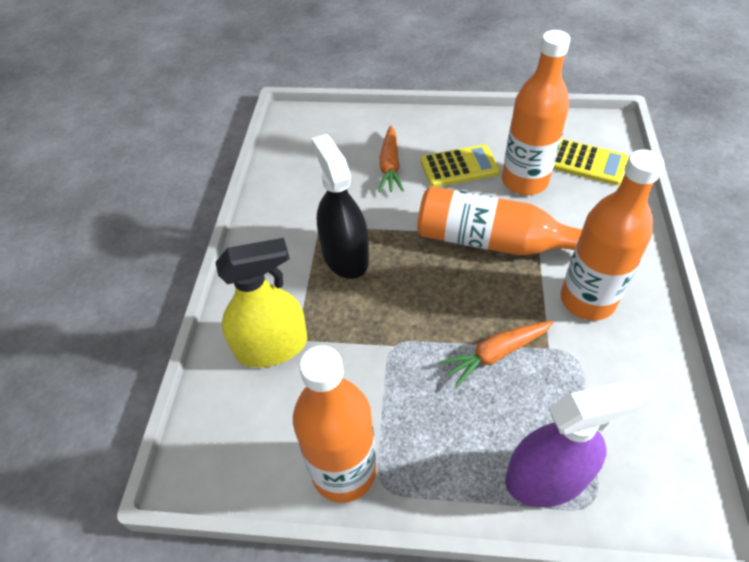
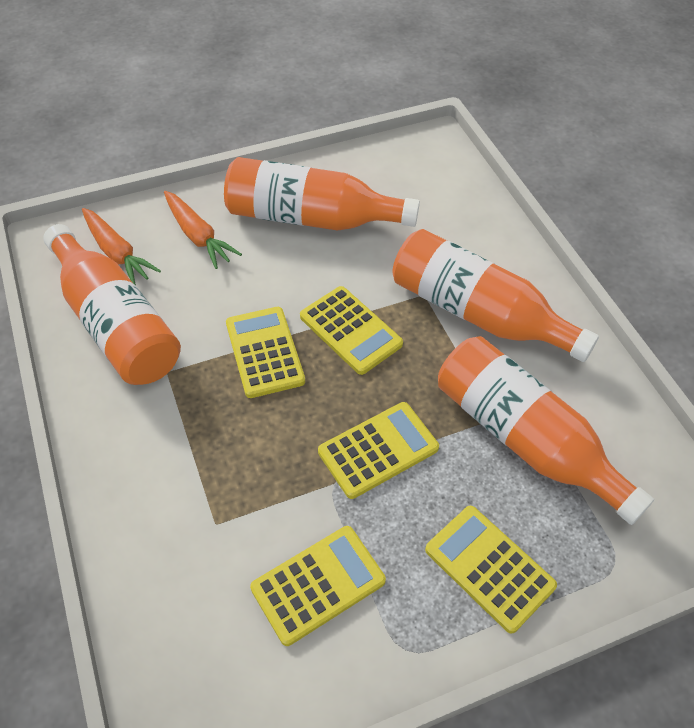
black spray bottle: 1 -> 0
purple spray bottle: 1 -> 0
yellow calculator: 2 -> 5
yellow spray bottle: 1 -> 0

